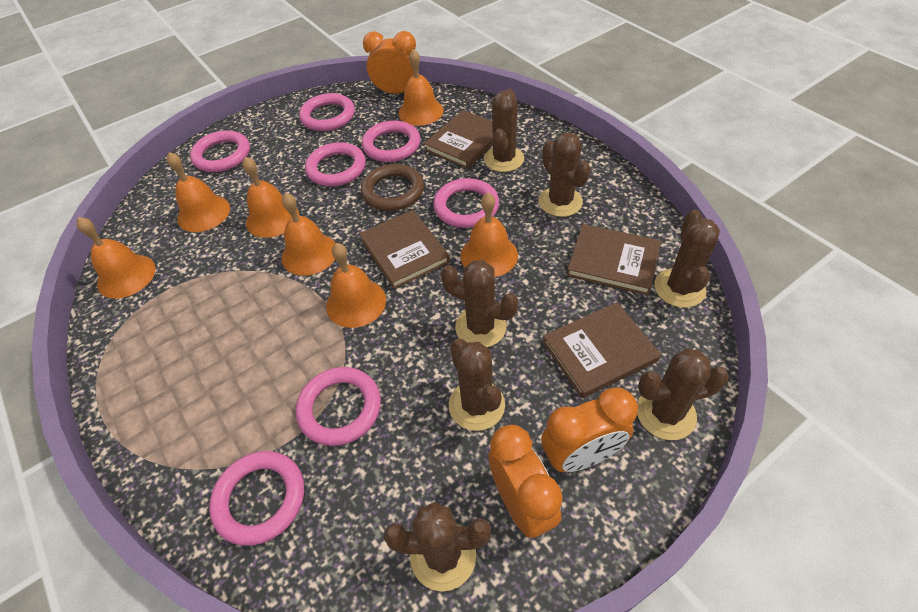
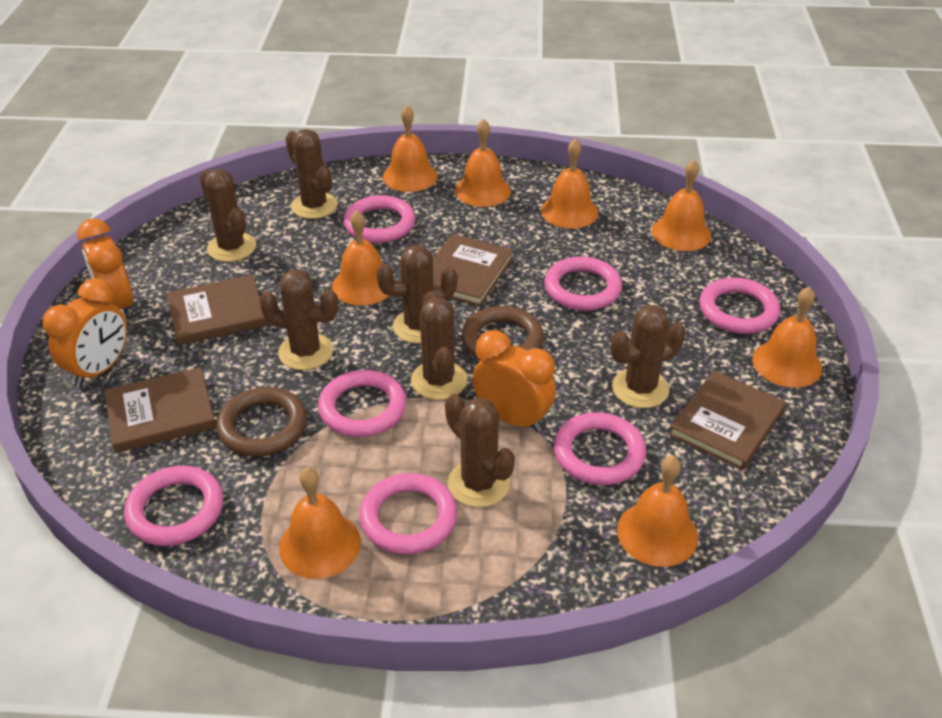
brown ring: 1 -> 2
orange bell: 7 -> 8

